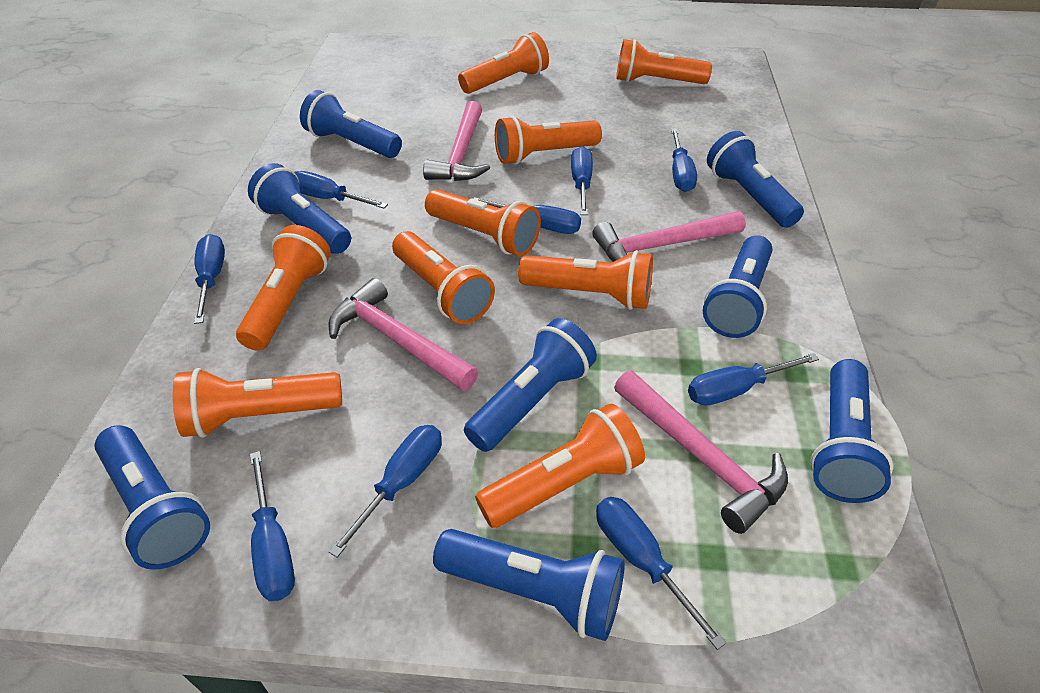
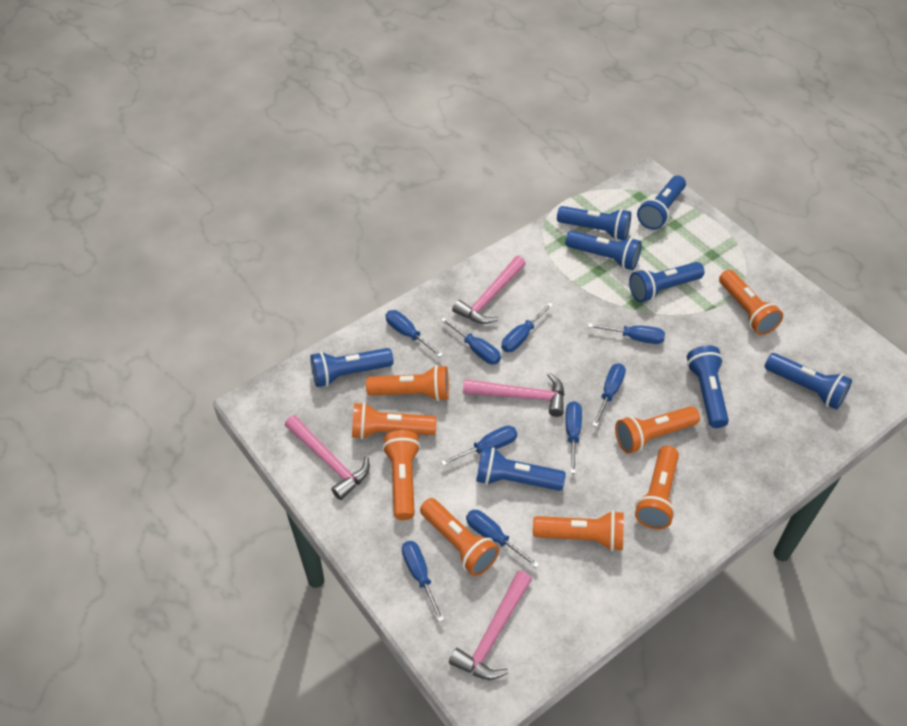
orange flashlight: 9 -> 8

